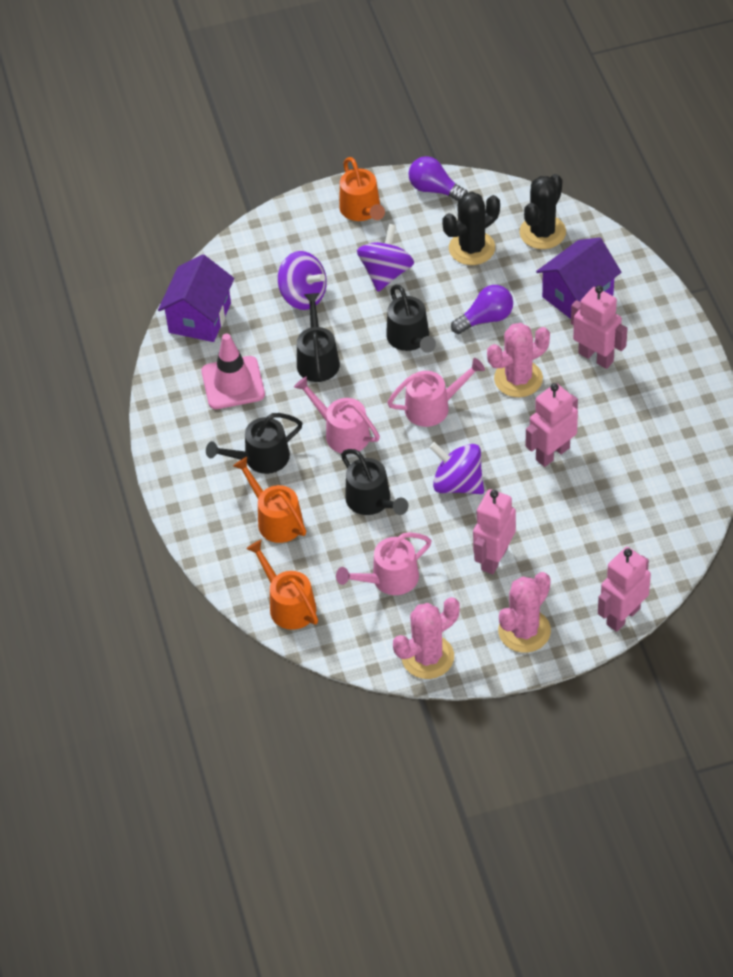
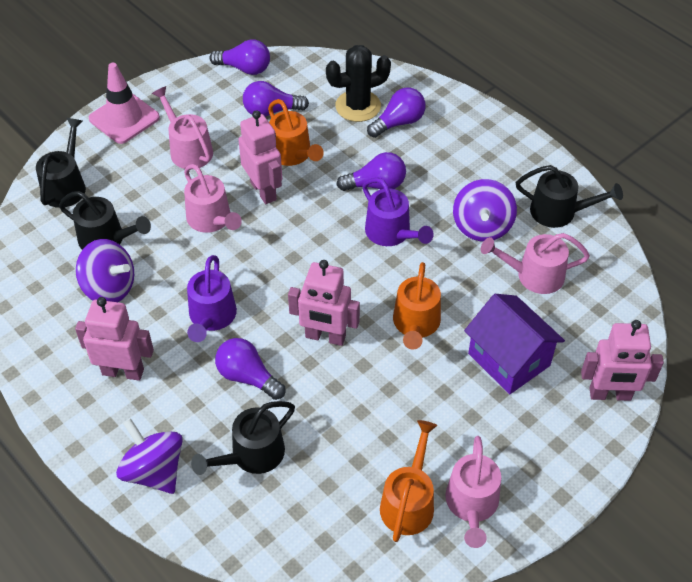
black cactus: 2 -> 1
pink cactus: 3 -> 0
pink watering can: 3 -> 4
purple house: 2 -> 1
purple light bulb: 2 -> 5
purple watering can: 0 -> 2

